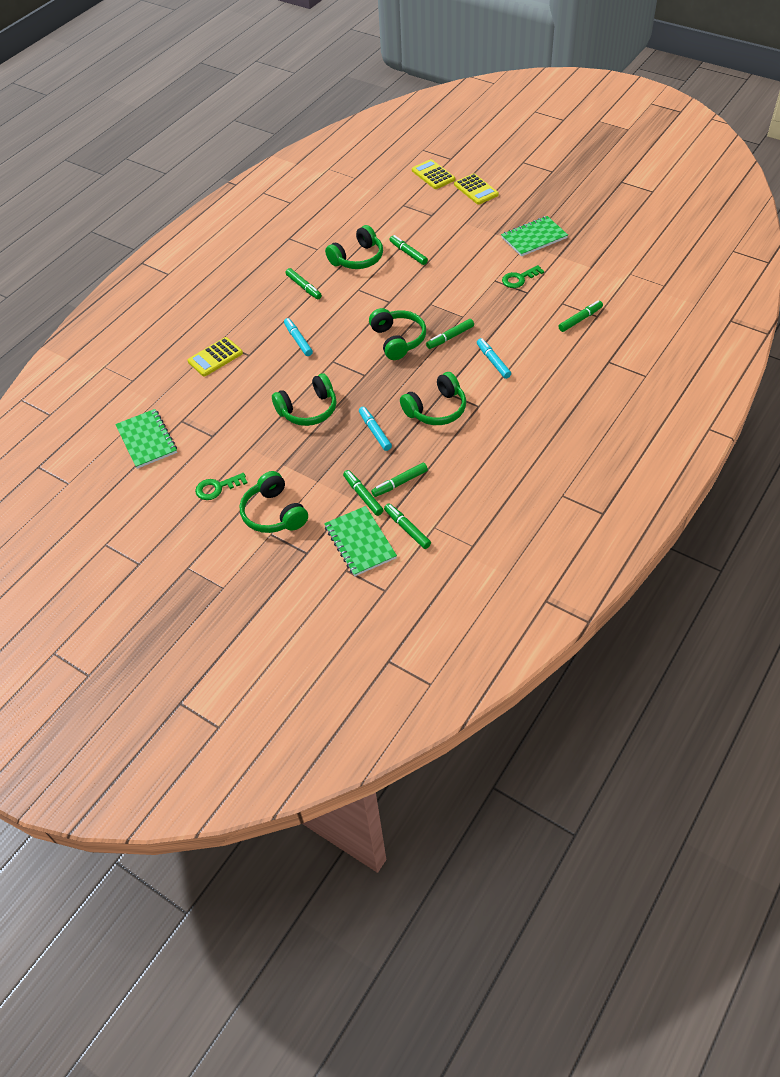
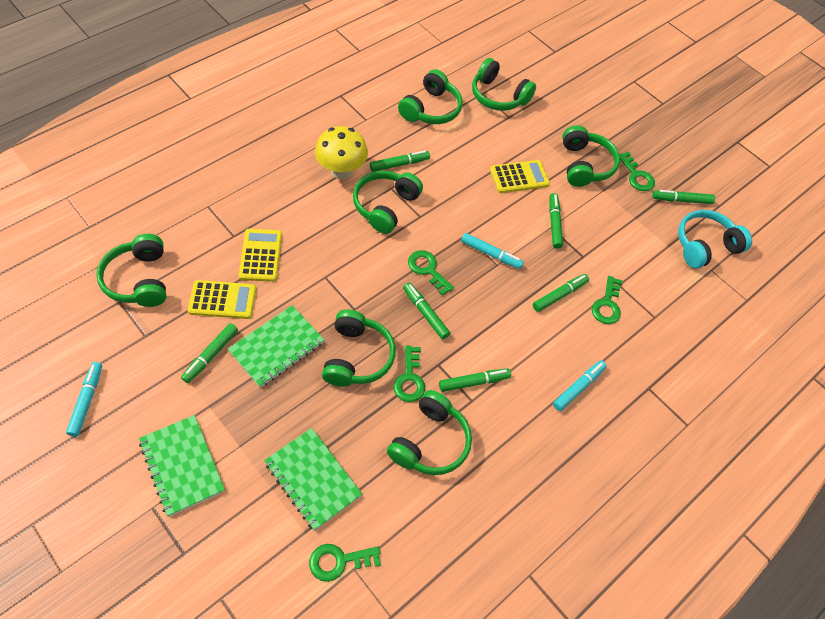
green headphones: 5 -> 7
green key: 2 -> 5
turquoise headphones: 0 -> 1
yellow mushroom: 0 -> 1

